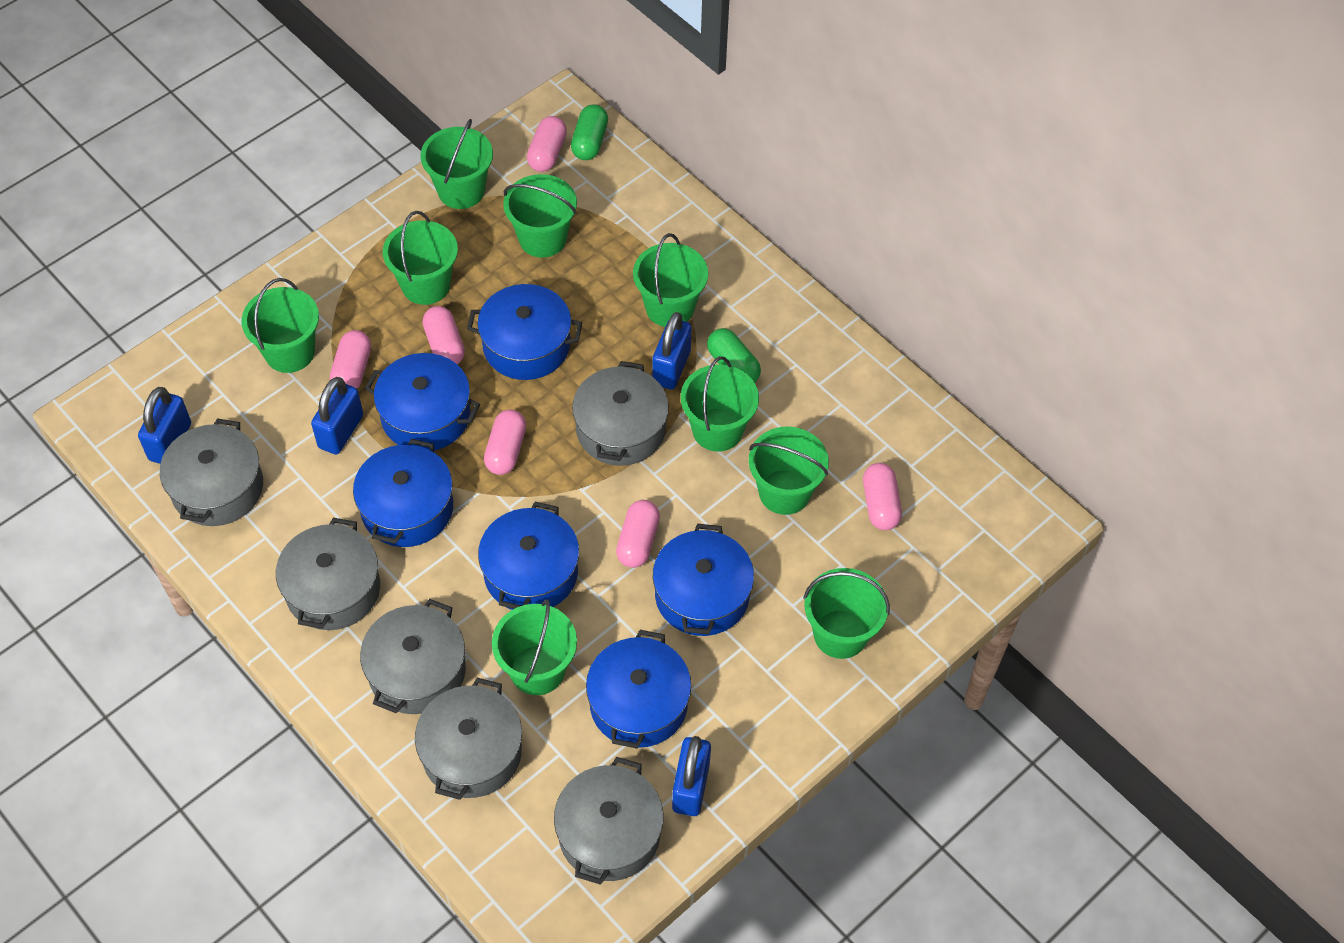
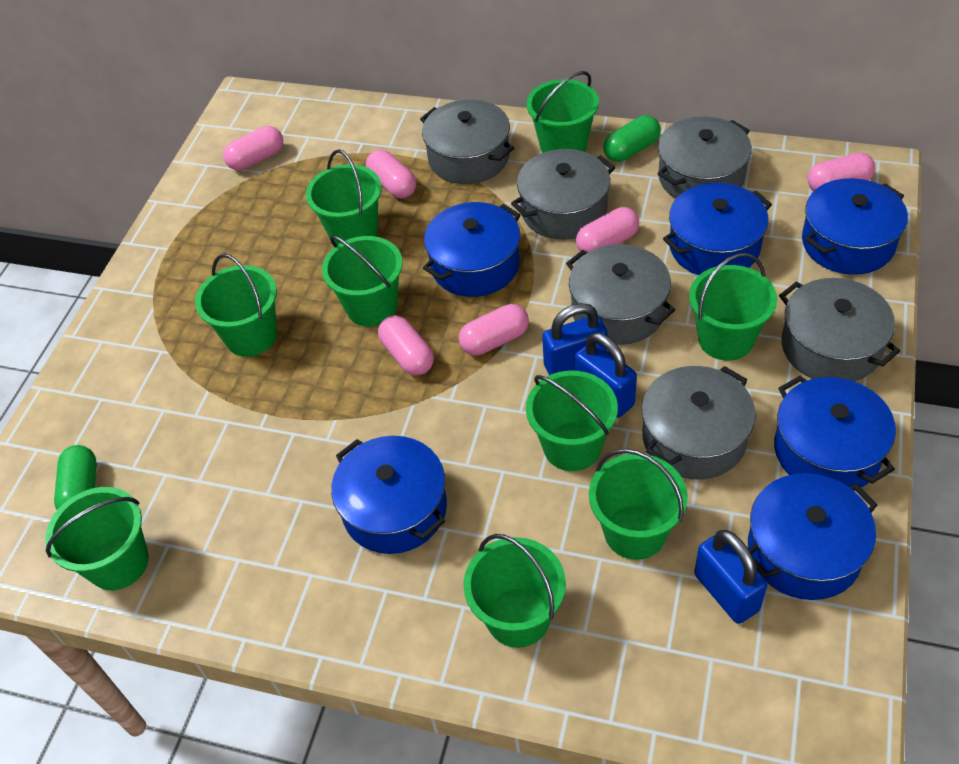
blue padlock: 4 -> 3

